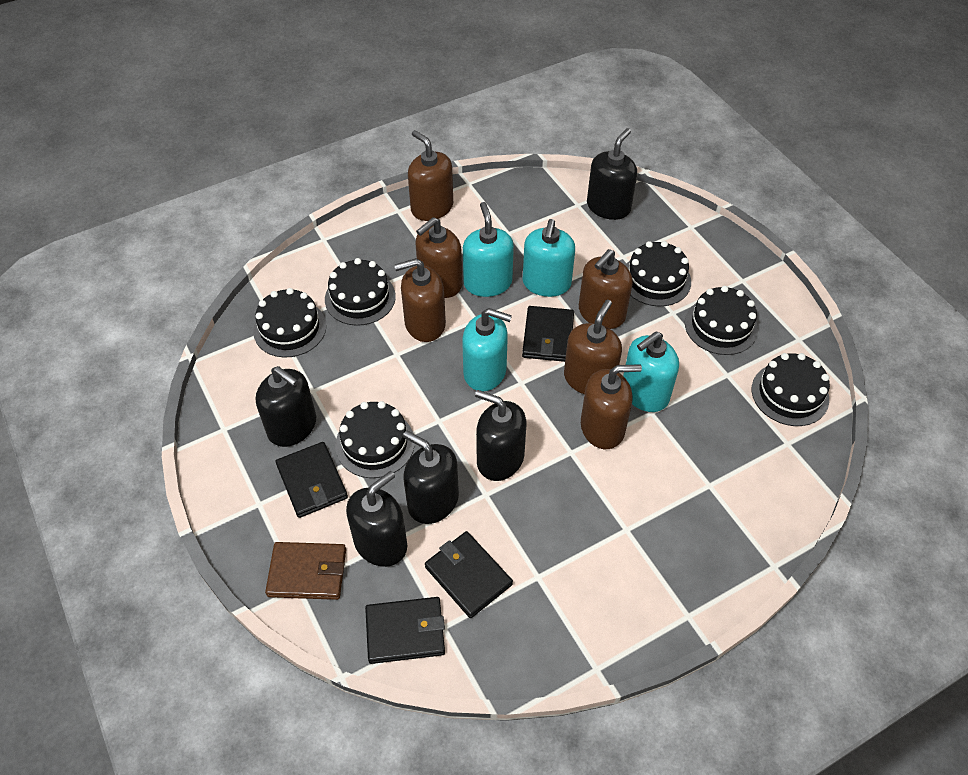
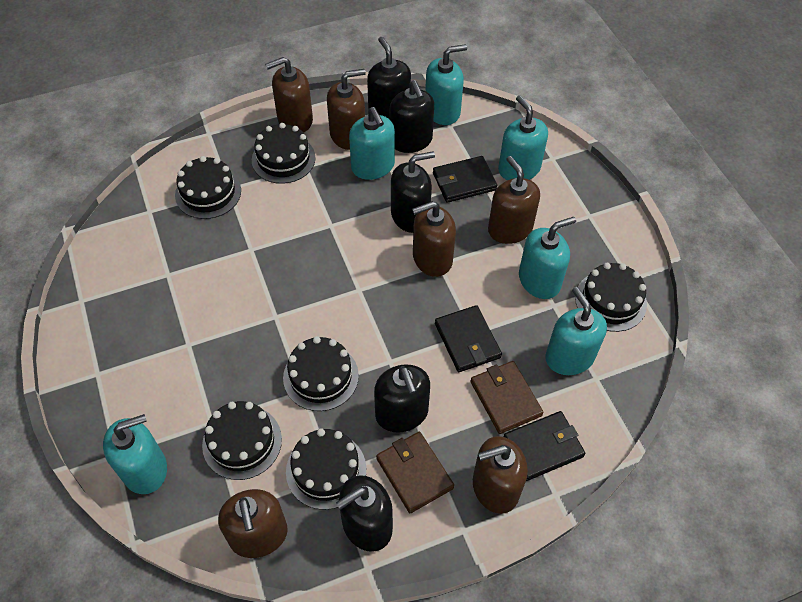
black wallet: 4 -> 3
brown wallet: 1 -> 2
turquoise soap dispenser: 4 -> 6

